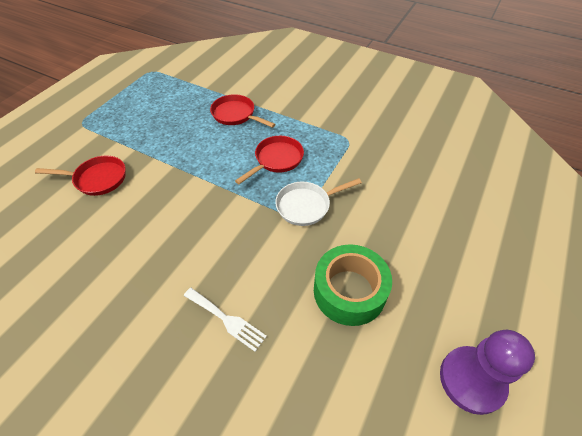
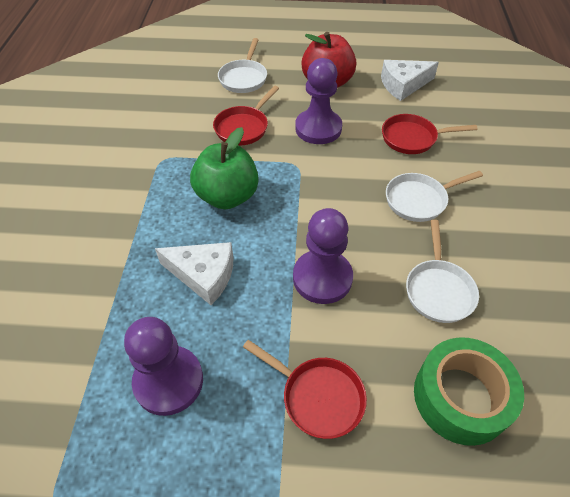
green apple: 0 -> 1
purple pawn: 1 -> 3
red apple: 0 -> 1
white cheese: 0 -> 2
white fork: 1 -> 0
white pan: 1 -> 3

